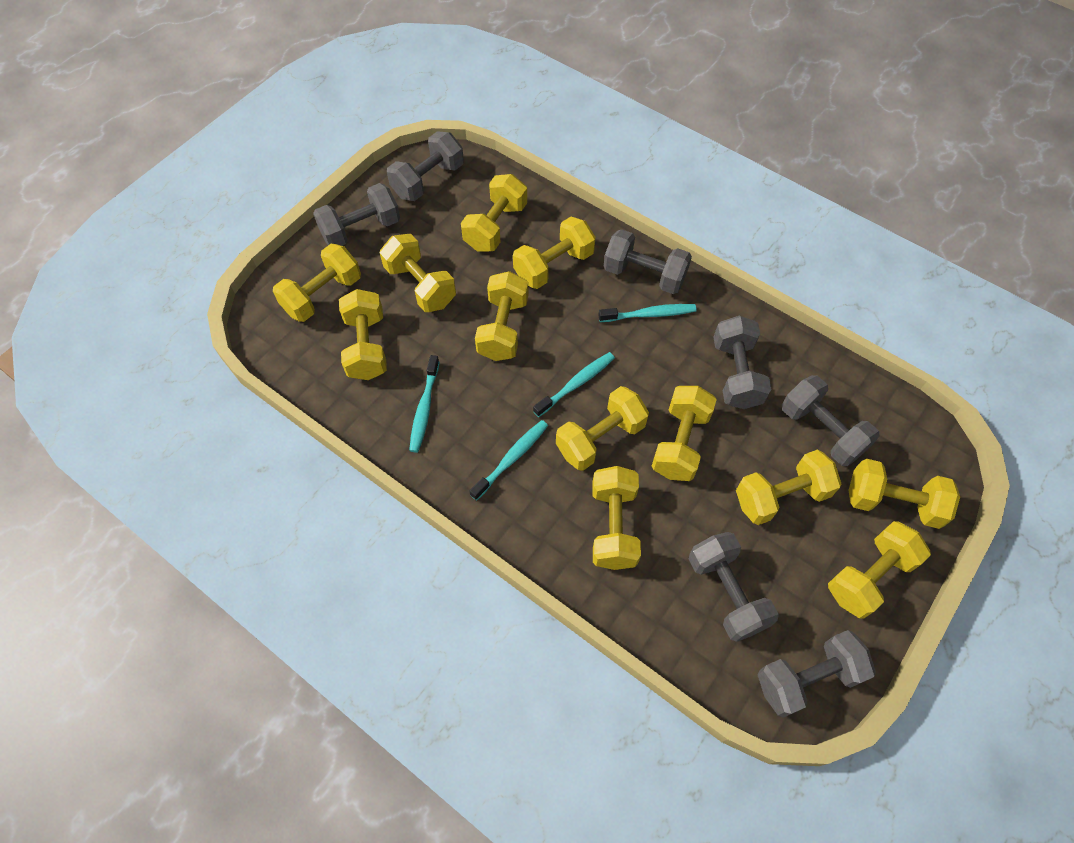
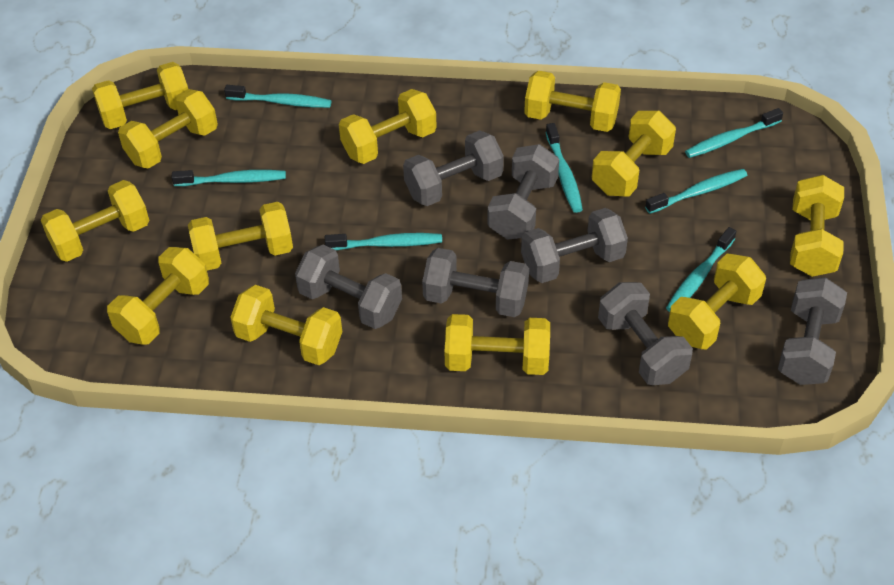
turquoise toothbrush: 4 -> 7

